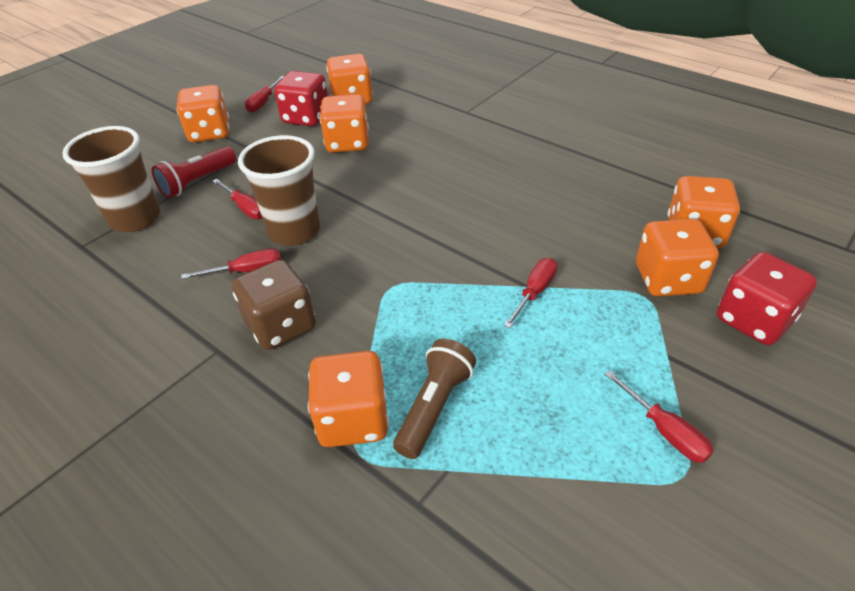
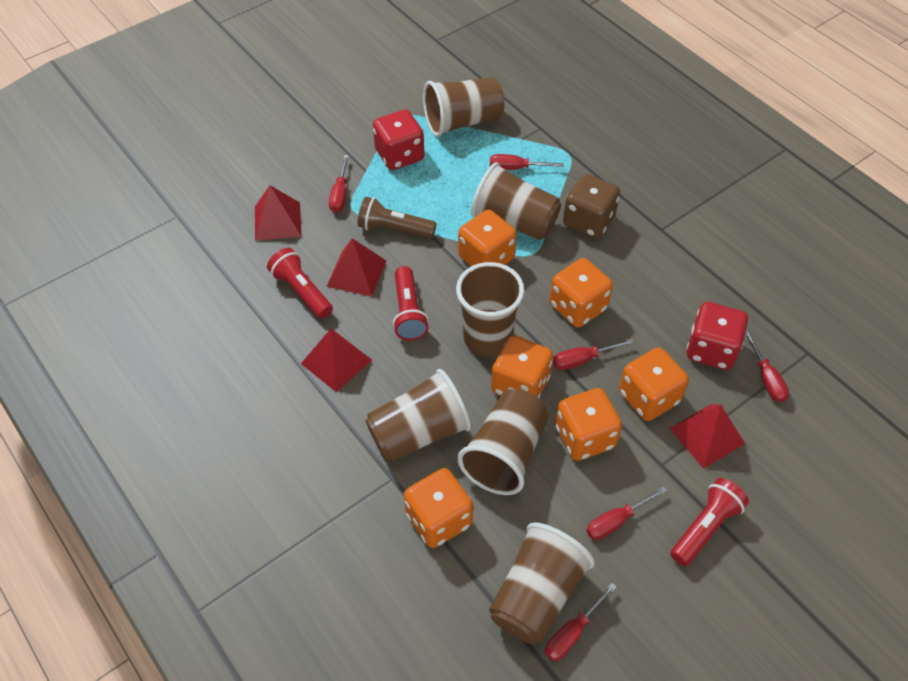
brown cup: 2 -> 6
red flashlight: 1 -> 3
red pyramid: 0 -> 4
red screwdriver: 5 -> 6

